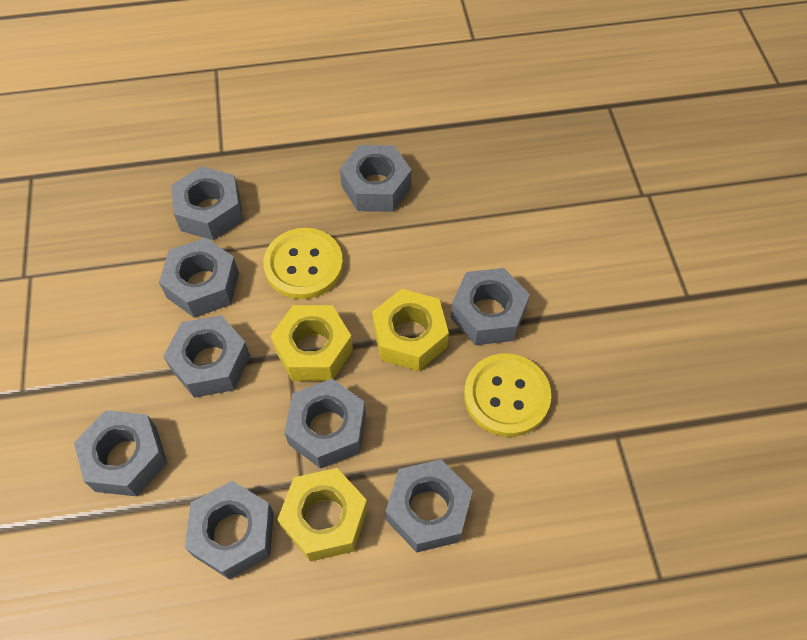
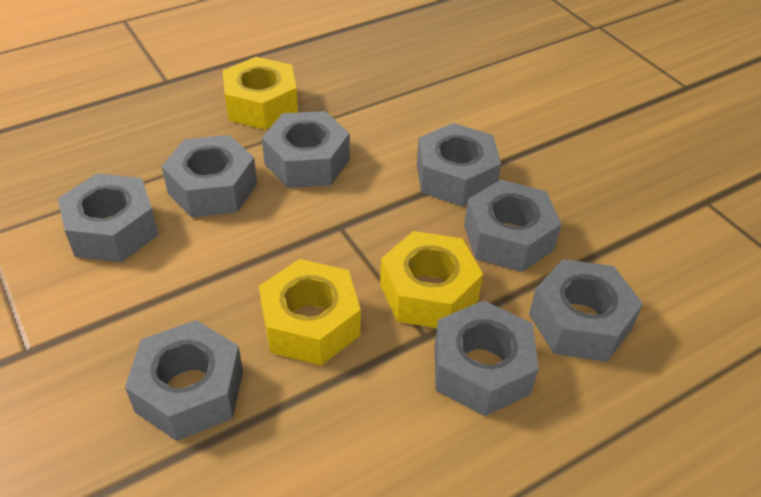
grey nut: 9 -> 8
yellow button: 2 -> 0

